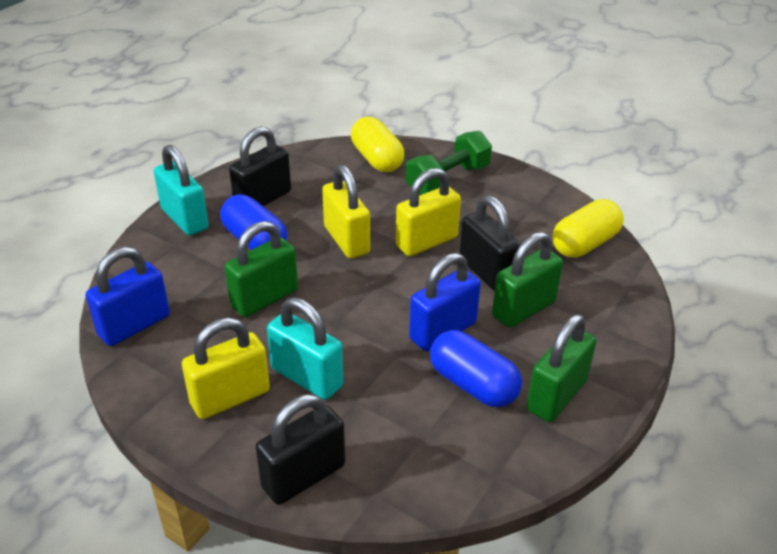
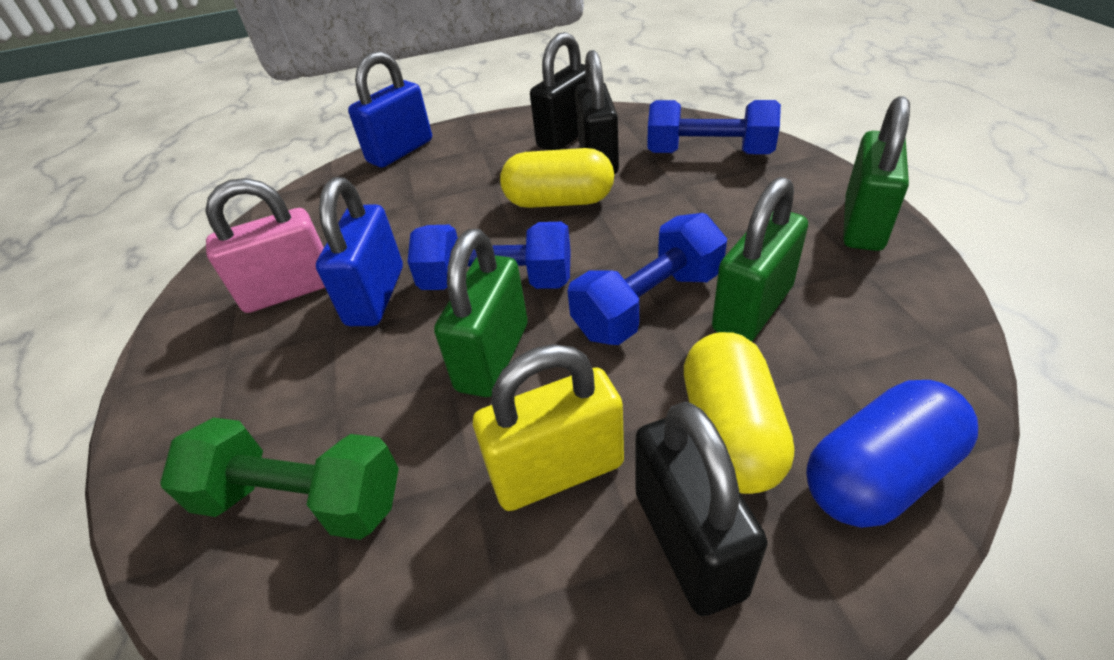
blue capsule: 2 -> 1
blue dumbbell: 0 -> 3
pink padlock: 0 -> 1
turquoise padlock: 2 -> 0
yellow padlock: 3 -> 1

